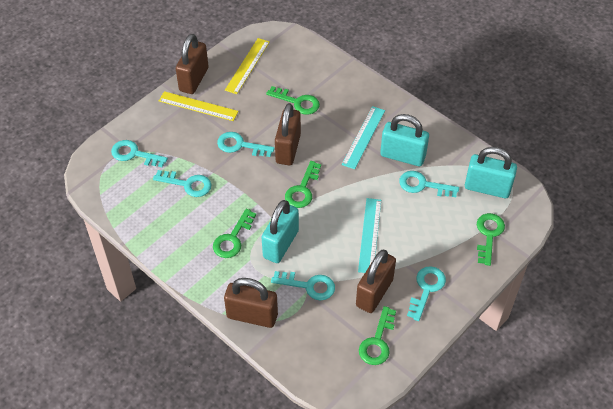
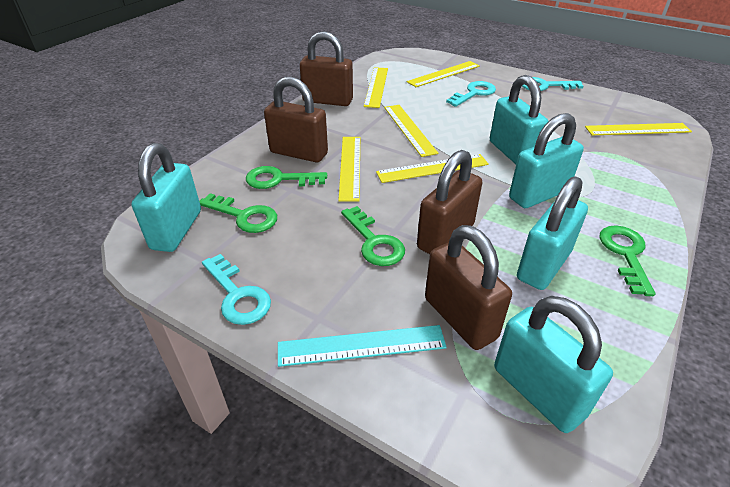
green key: 5 -> 4
turquoise key: 6 -> 3
turquoise padlock: 3 -> 5
turquoise ruler: 2 -> 1
yellow ruler: 2 -> 6

